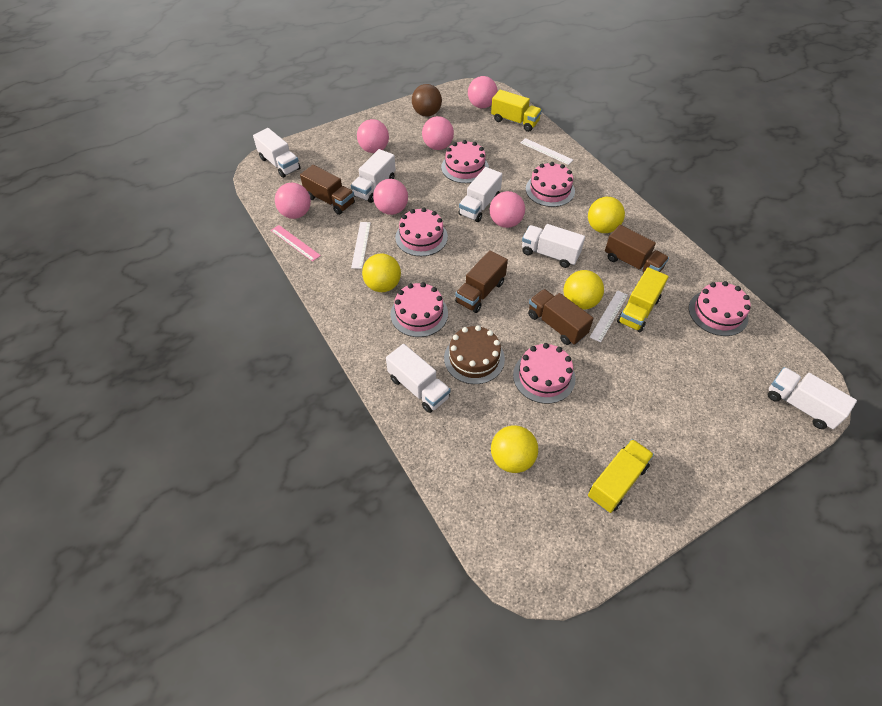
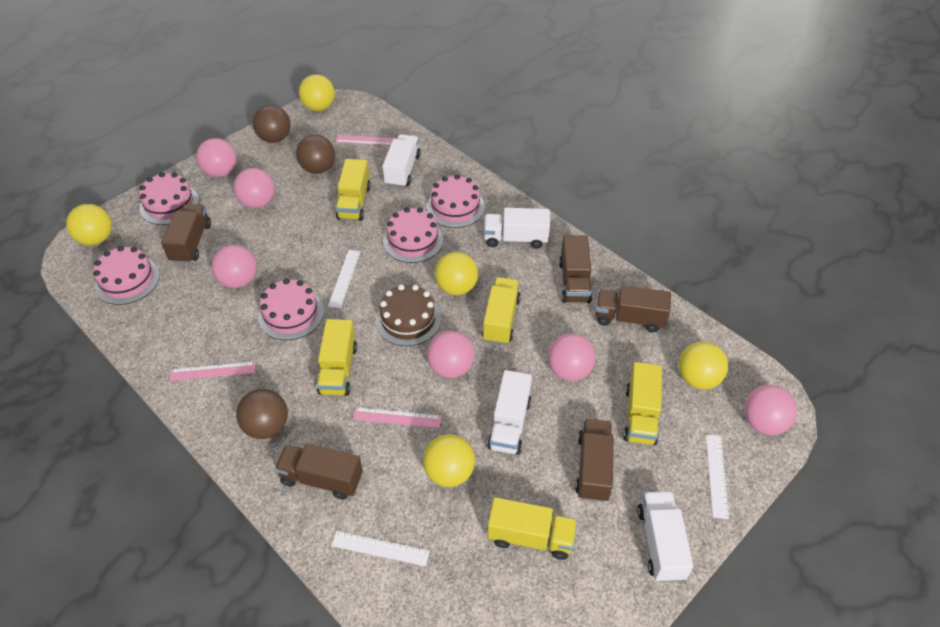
brown ball: 1 -> 3
brown truck: 4 -> 5
pink cake: 6 -> 5
pink ruler: 1 -> 3
white truck: 6 -> 4
yellow ball: 4 -> 5
yellow truck: 3 -> 5

